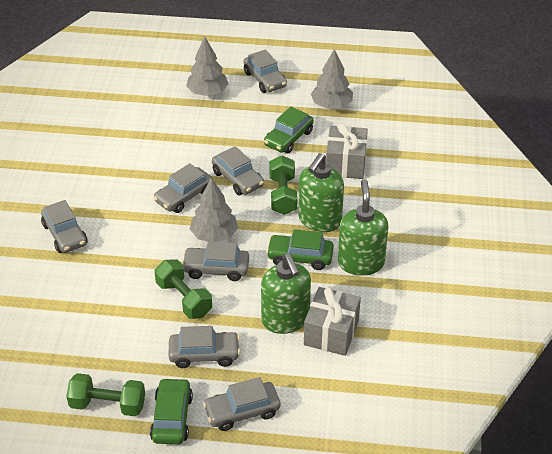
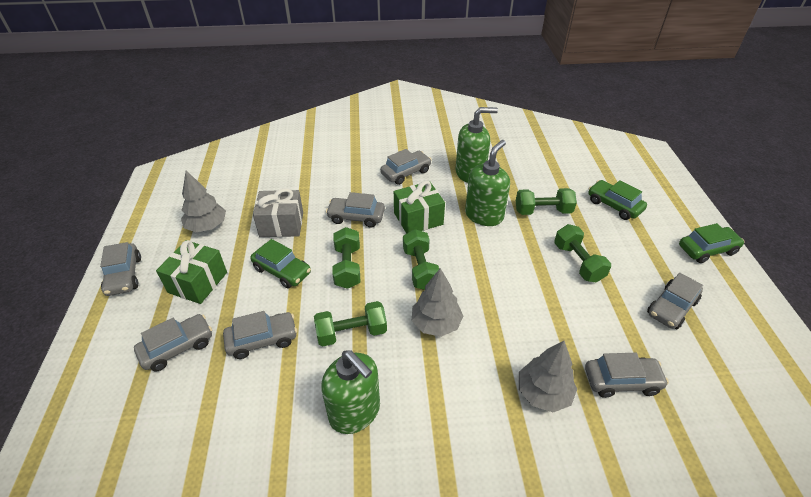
green dumbbell: 3 -> 5
green gift: 0 -> 2
grey gift: 2 -> 1

